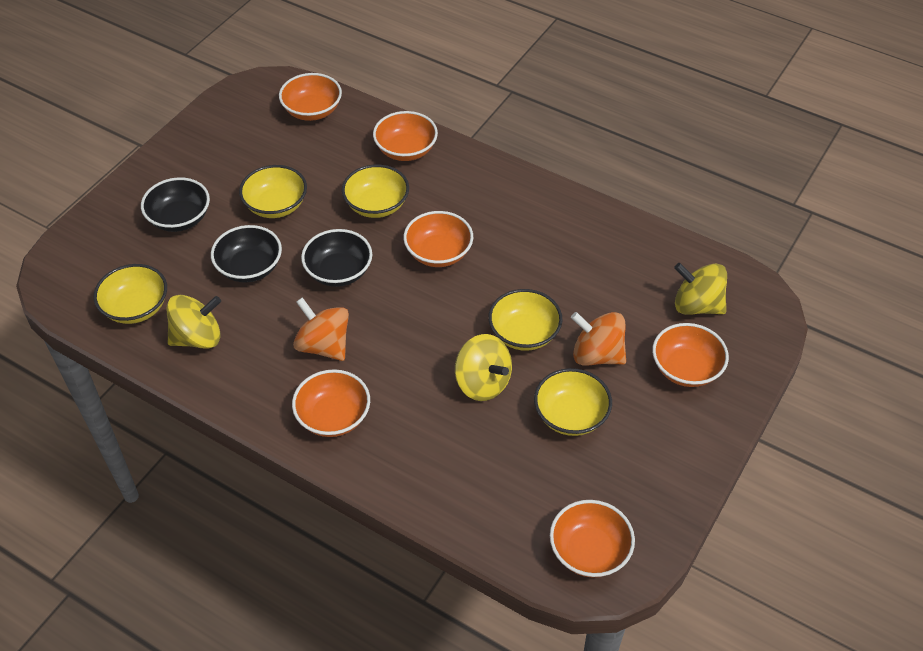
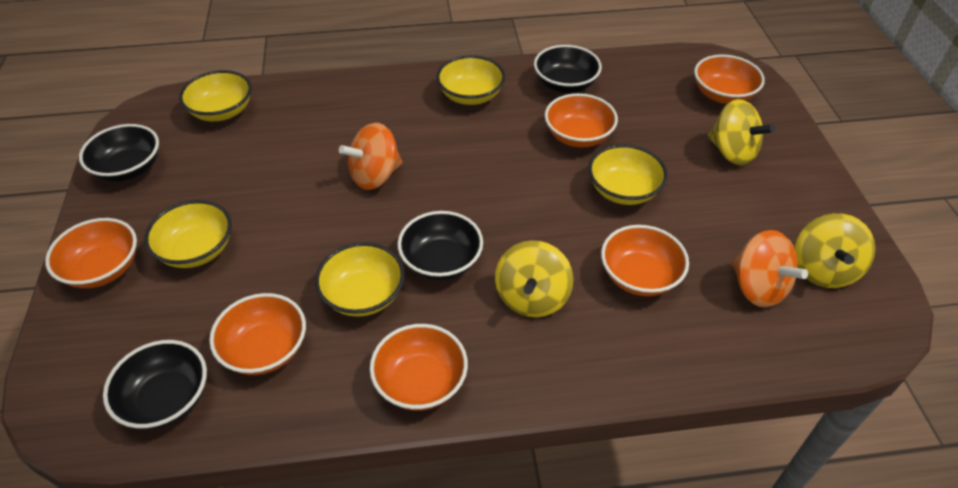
black bowl: 3 -> 4

